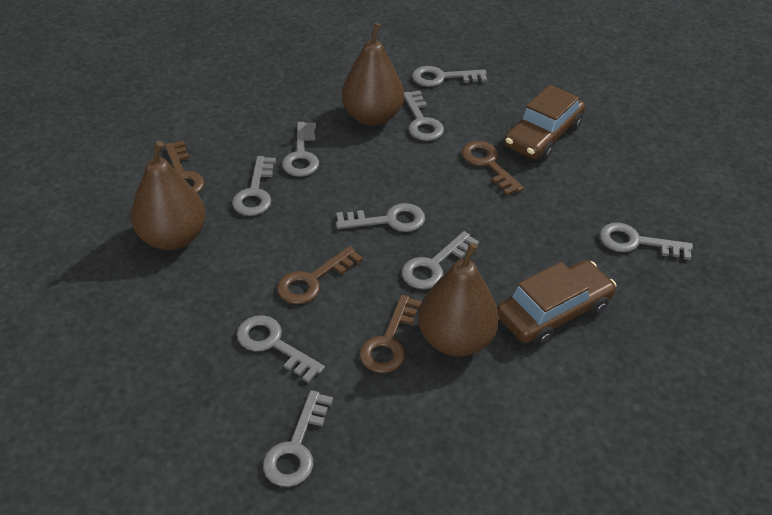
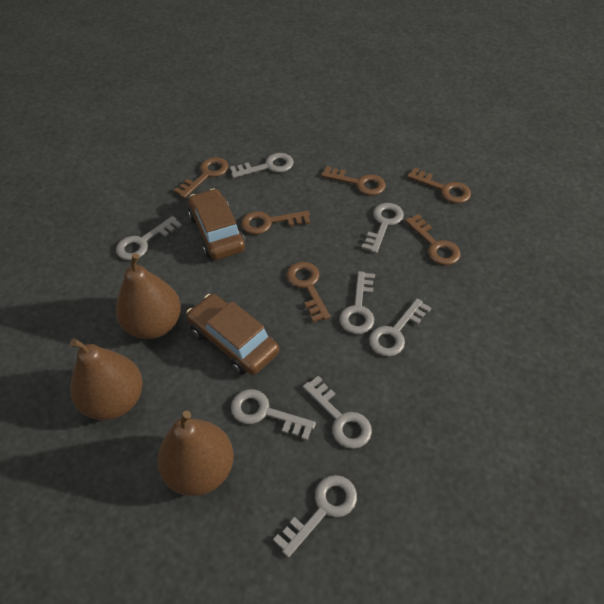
brown key: 4 -> 6
grey key: 9 -> 8

